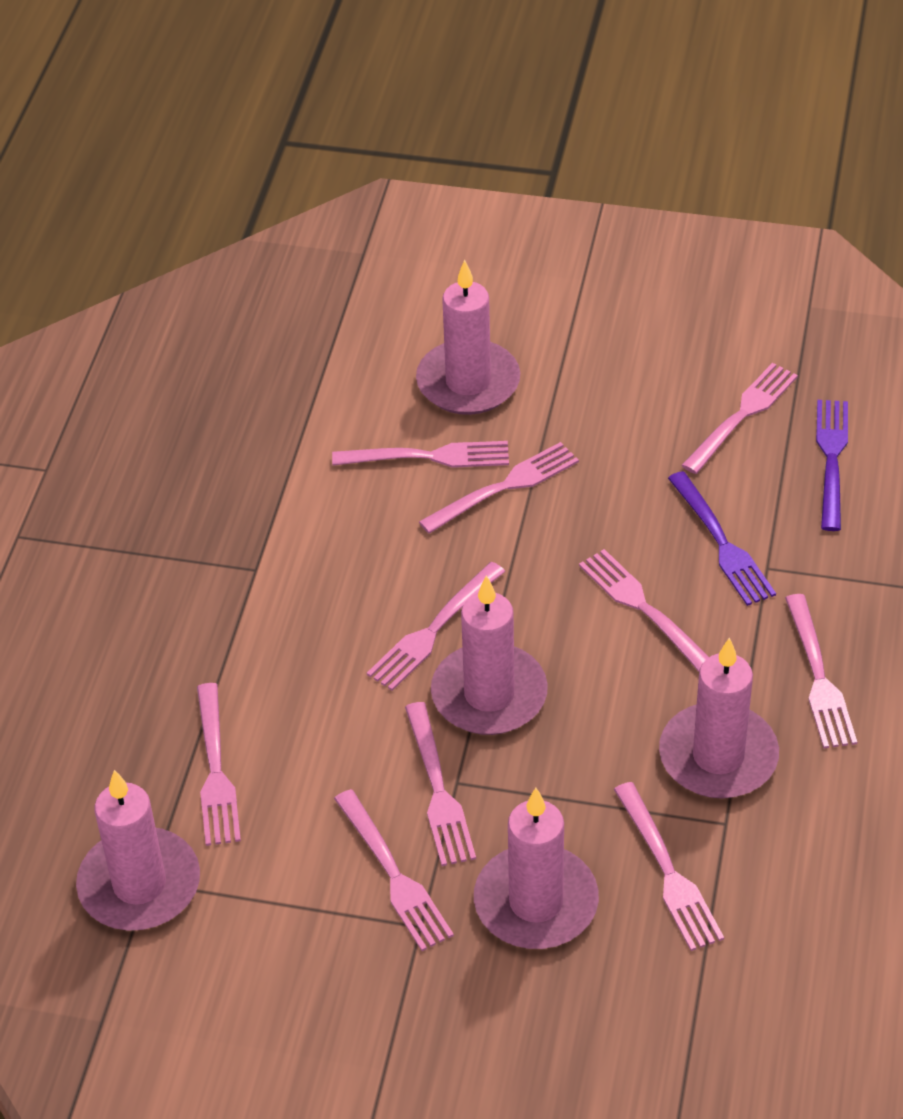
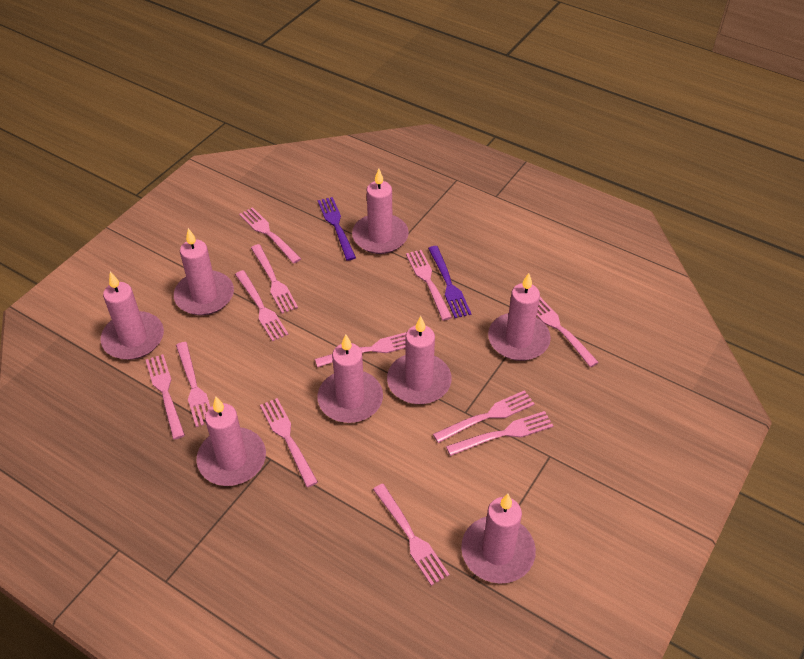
pink candle: 5 -> 8
pink fork: 10 -> 12

